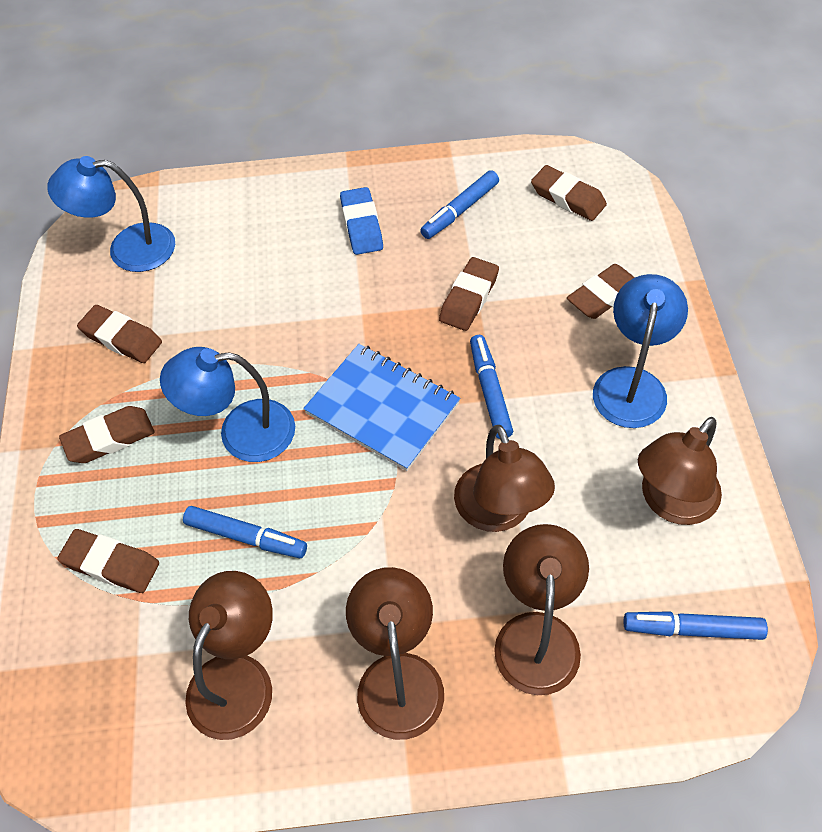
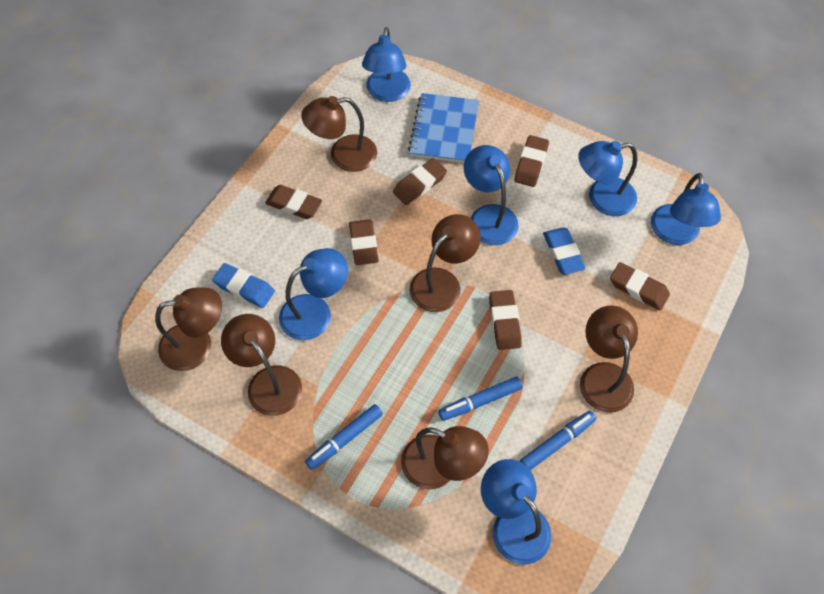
blue eraser: 1 -> 2
blue lamp: 3 -> 6
blue marker: 4 -> 3
brown lamp: 5 -> 6

